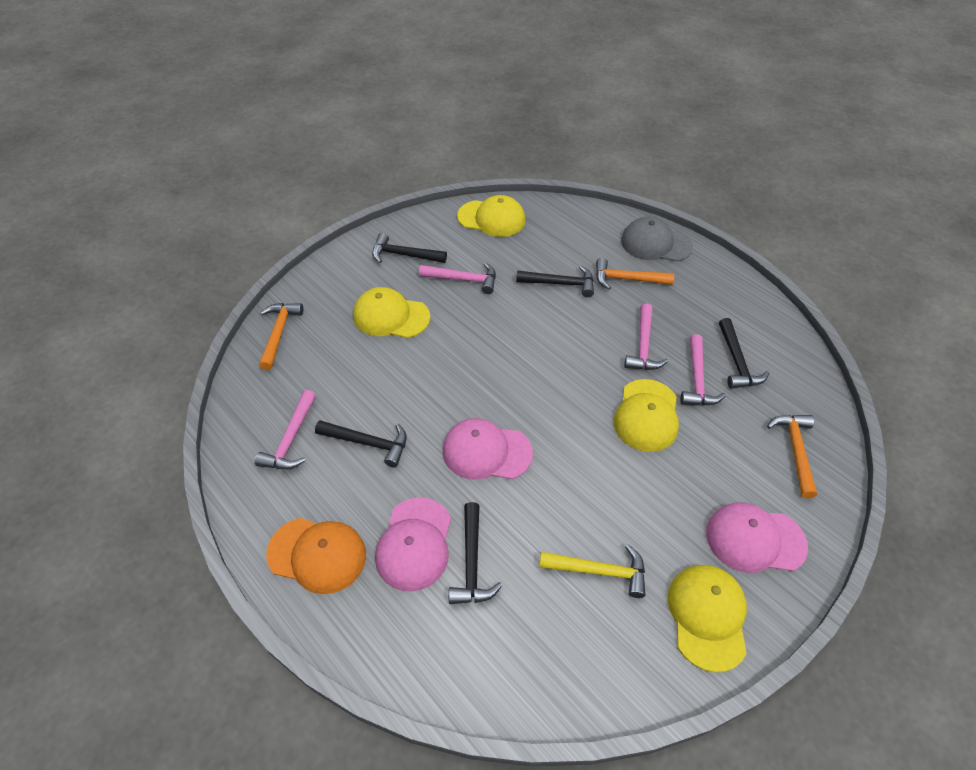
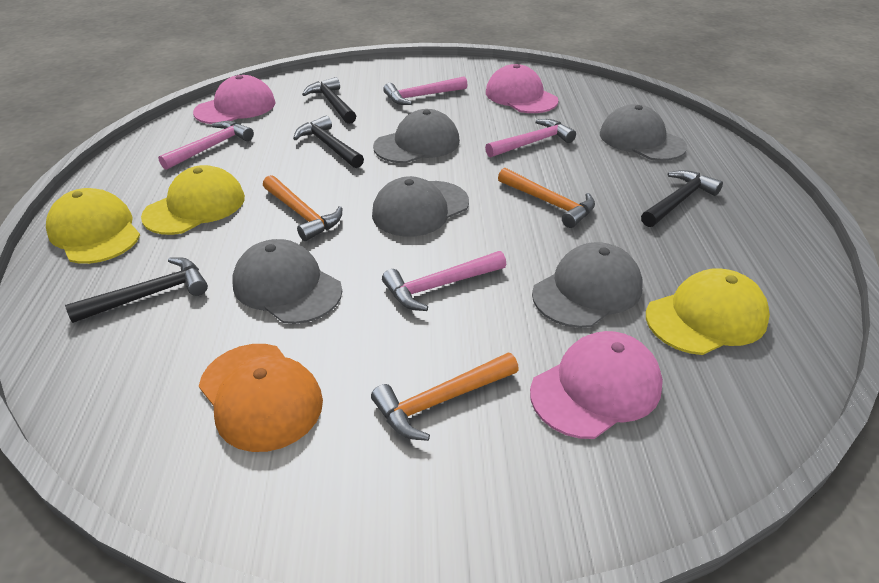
black hammer: 5 -> 4
grey cap: 1 -> 5
yellow cap: 4 -> 3
yellow hammer: 1 -> 0

